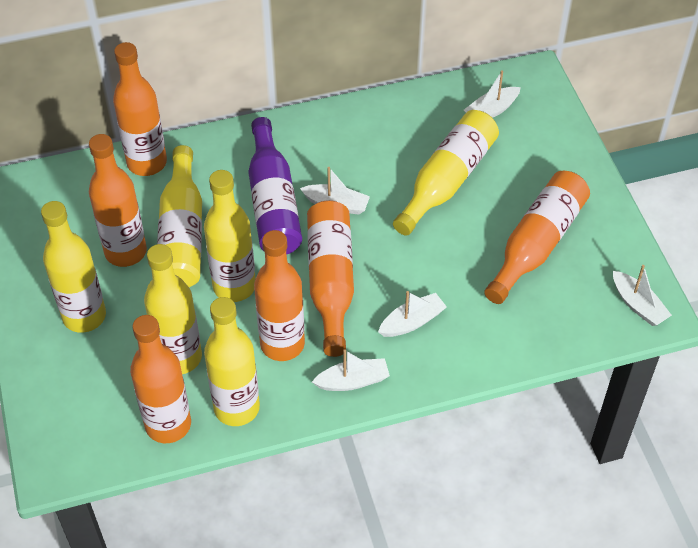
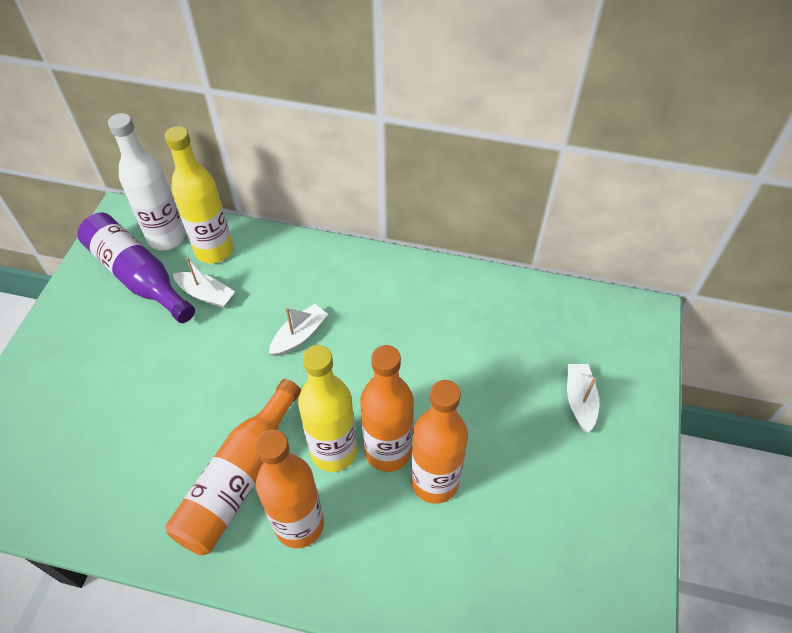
orange bottle: 6 -> 4
white boat: 5 -> 3
white bottle: 0 -> 1
yellow bottle: 6 -> 2

